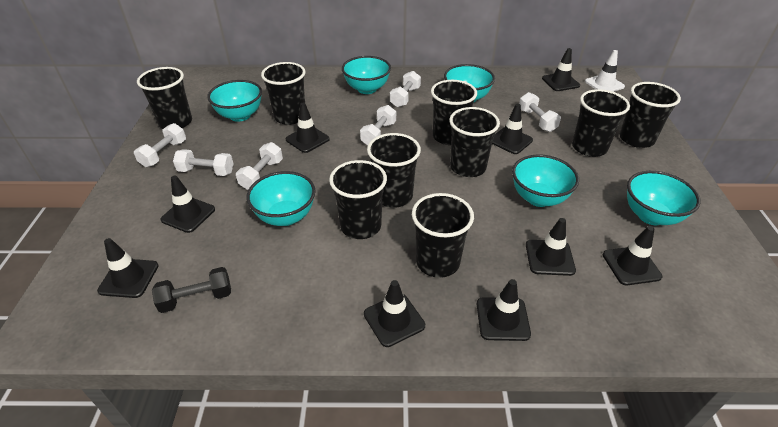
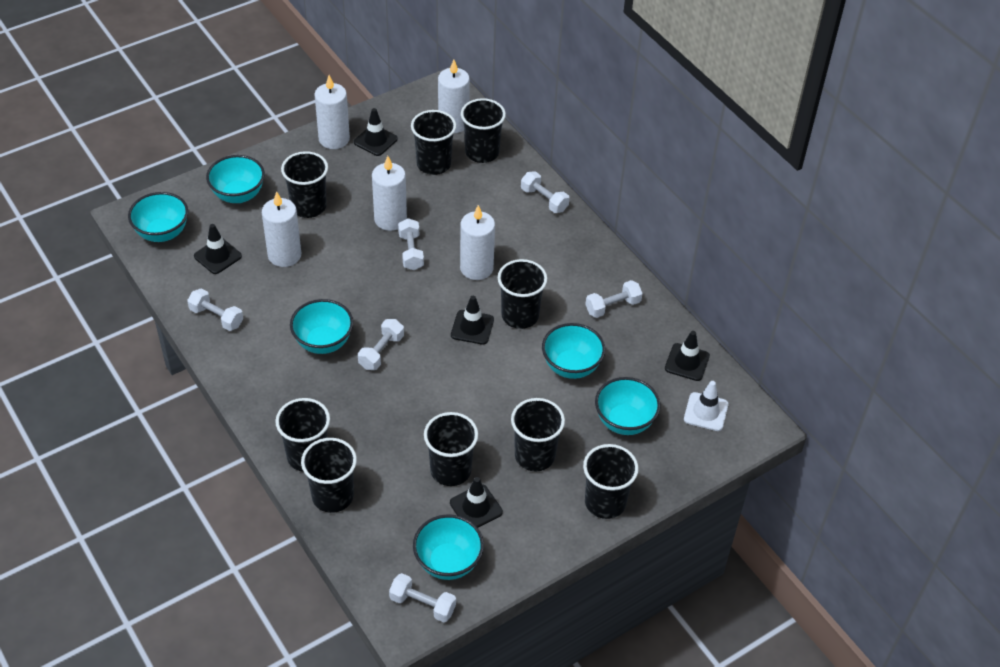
black dumbbell: 1 -> 0
black traffic cone: 9 -> 5
white candle: 0 -> 5

